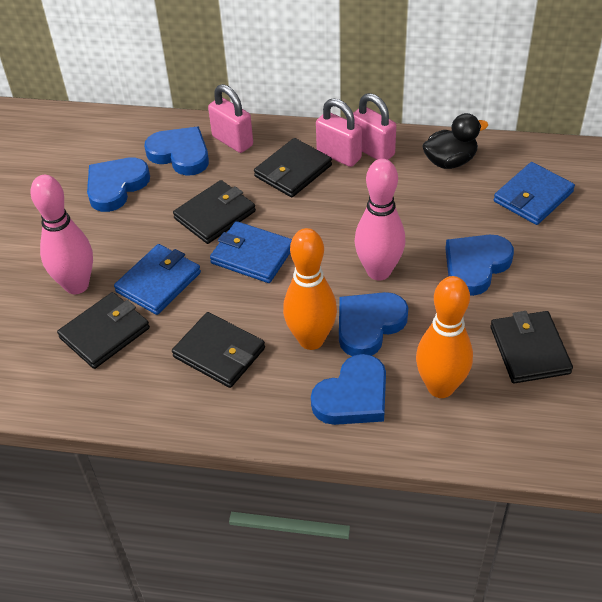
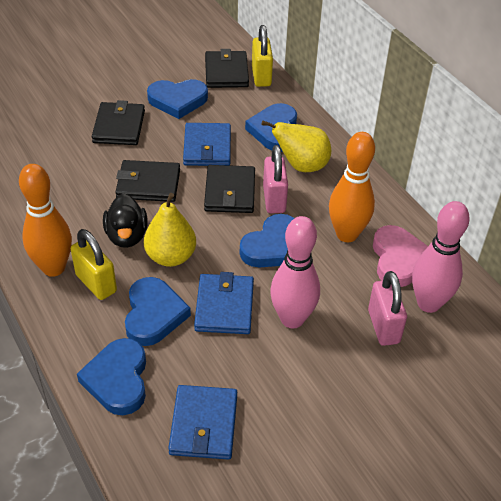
black wallet: 5 -> 4
pink heart: 0 -> 1
pink padlock: 3 -> 2
yellow padlock: 0 -> 2
yellow pear: 0 -> 2

